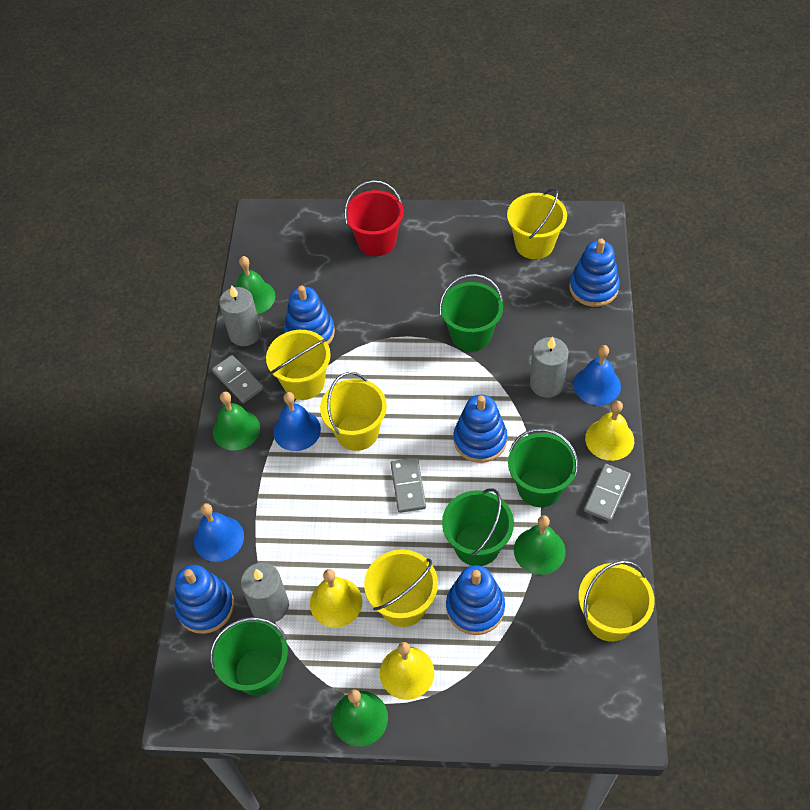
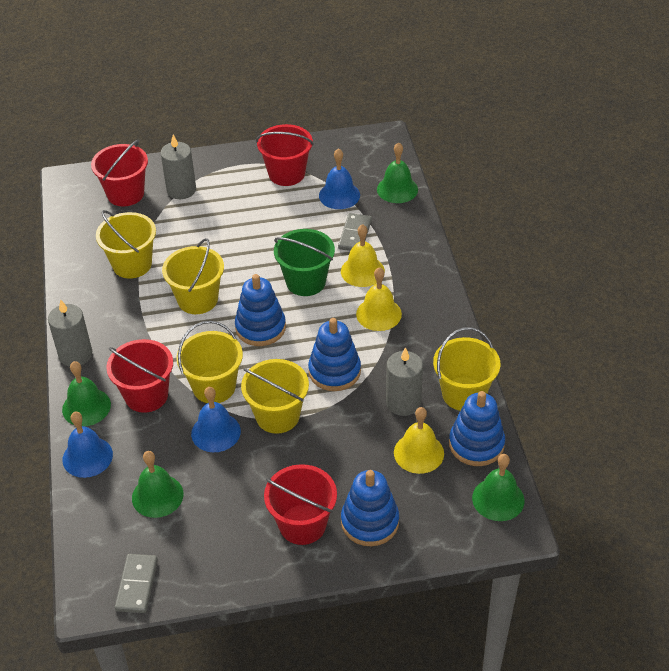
blue stacking toy: 5 -> 4
green bucket: 4 -> 1
grey domino: 3 -> 2
red bucket: 1 -> 4

